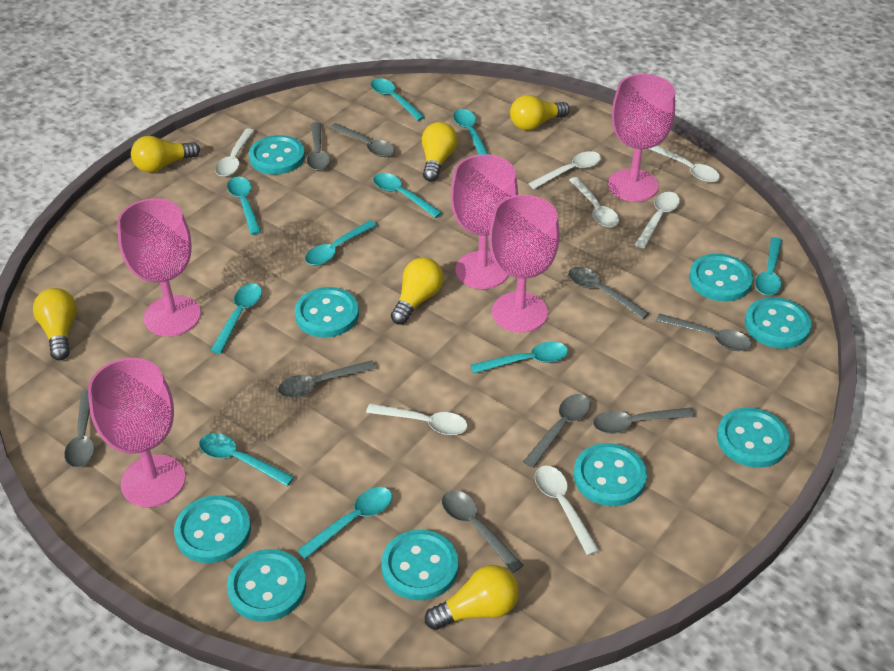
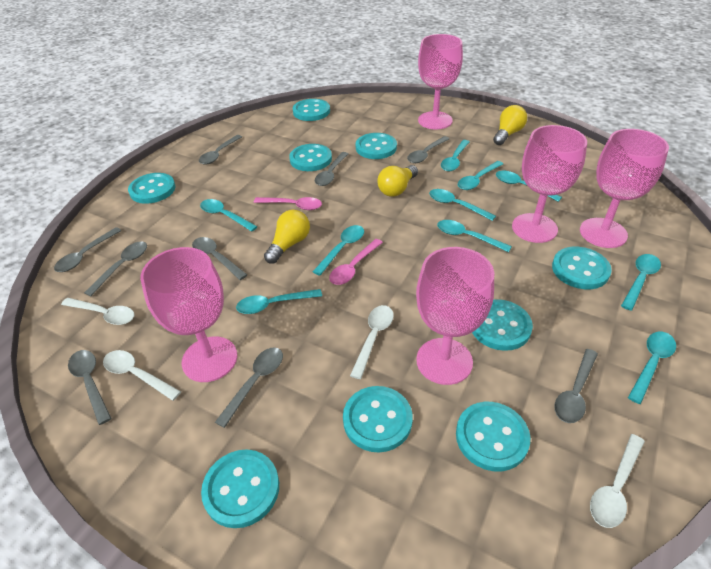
pink spoon: 0 -> 2
white spoon: 7 -> 4
yellow light bulb: 6 -> 3

